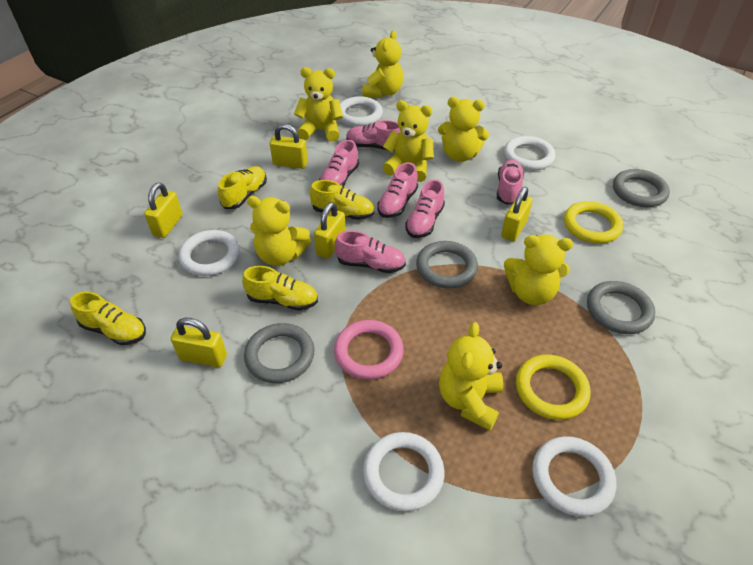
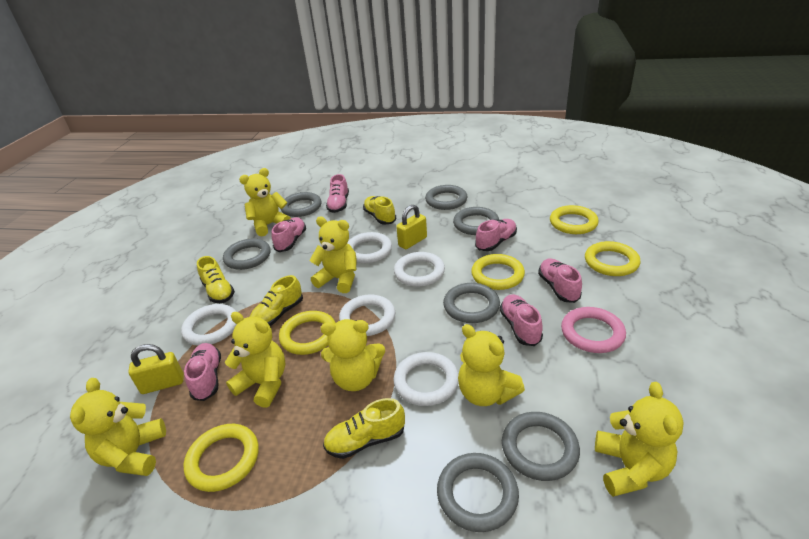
grey ring: 4 -> 7
yellow padlock: 5 -> 2
yellow ring: 2 -> 5

